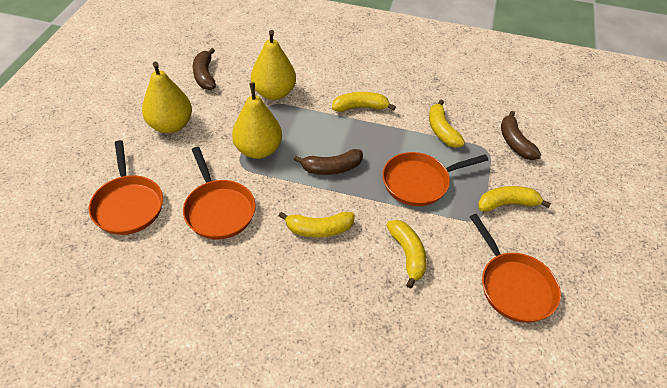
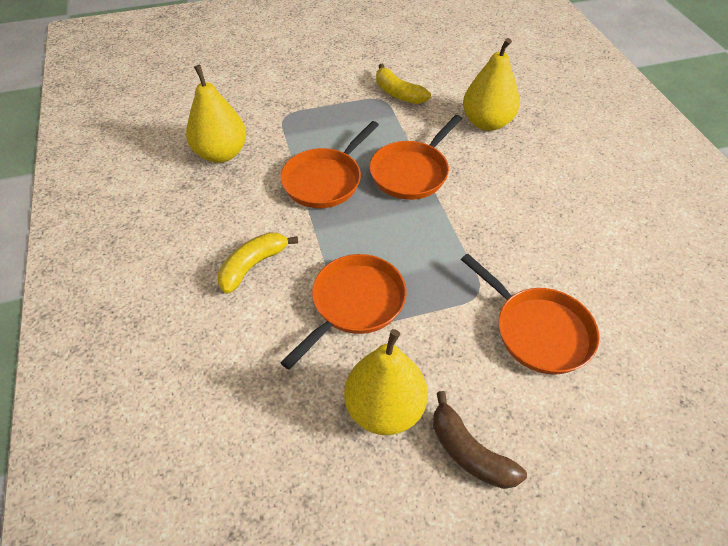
brown banana: 3 -> 1
yellow banana: 5 -> 2

